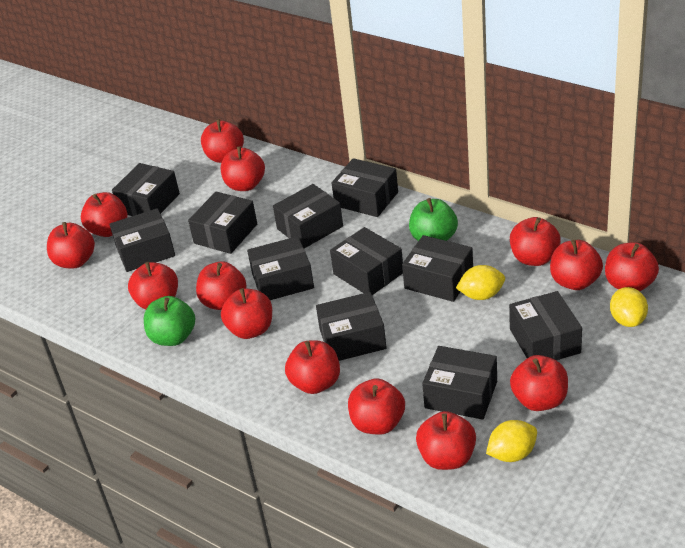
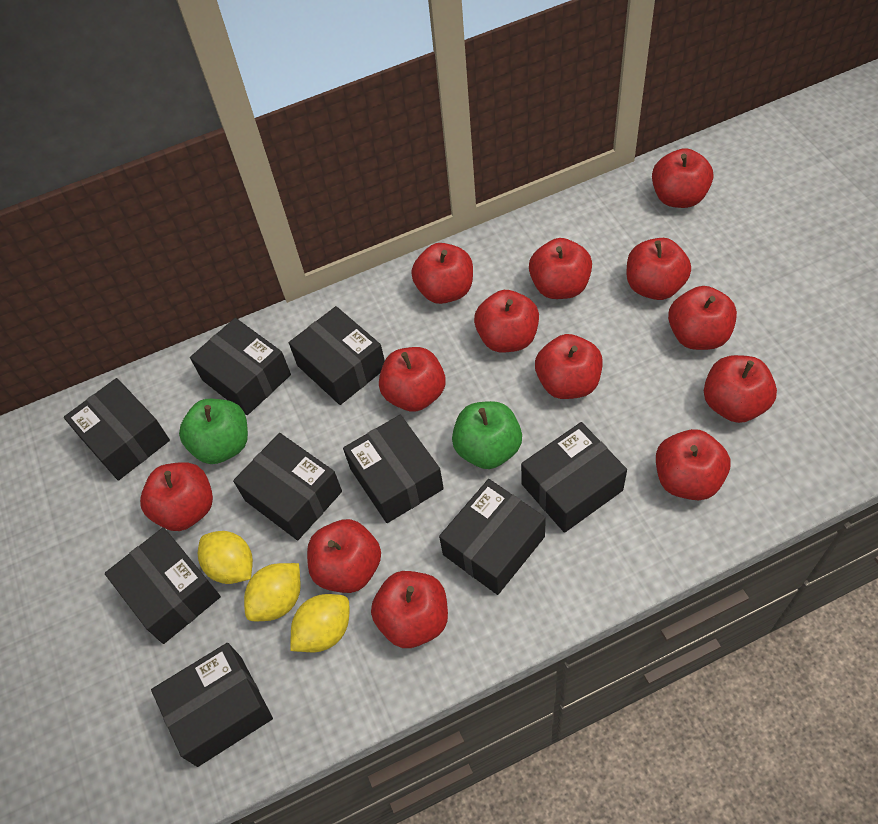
black box: 11 -> 9
red apple: 14 -> 13

